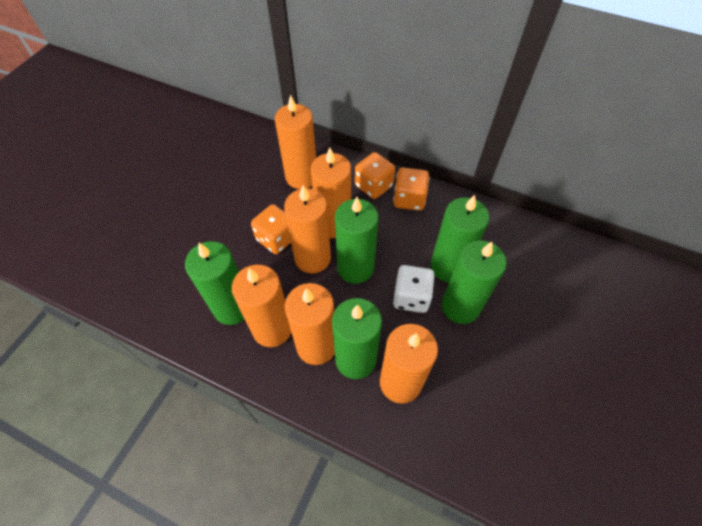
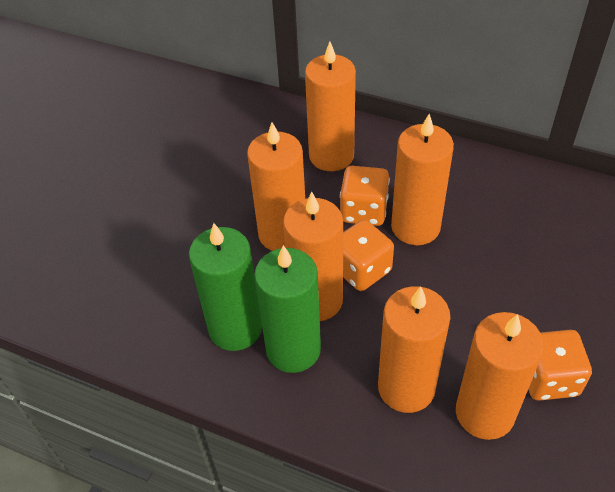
green candle: 5 -> 2
white dice: 1 -> 0

